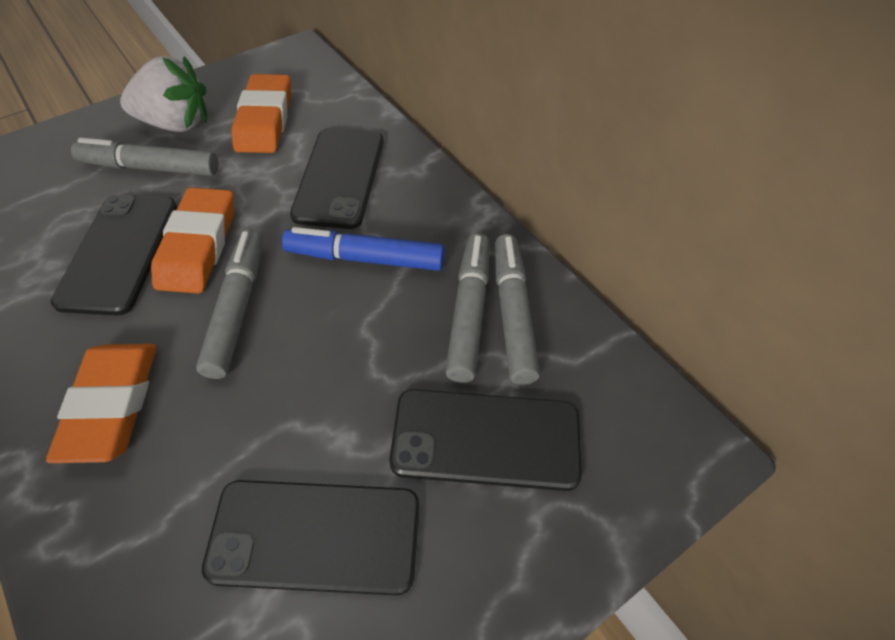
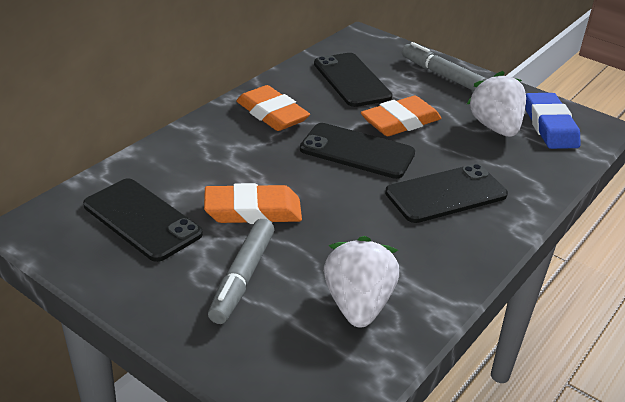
blue eraser: 0 -> 1
blue marker: 1 -> 0
grey marker: 4 -> 2
white strawberry: 1 -> 2

